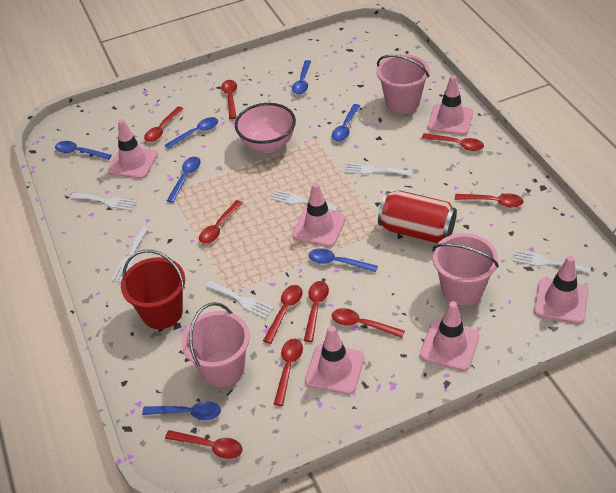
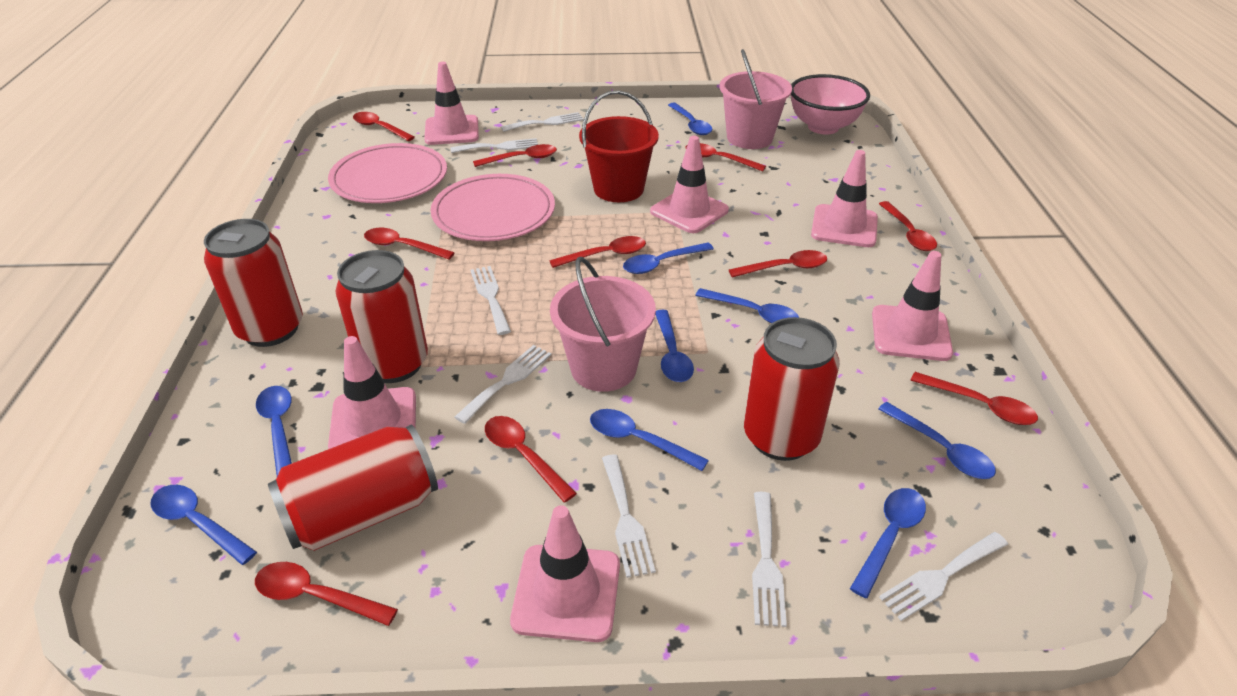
blue spoon: 7 -> 9
pink bucket: 3 -> 2
pink plate: 0 -> 2
red can: 1 -> 4
white fork: 6 -> 7

